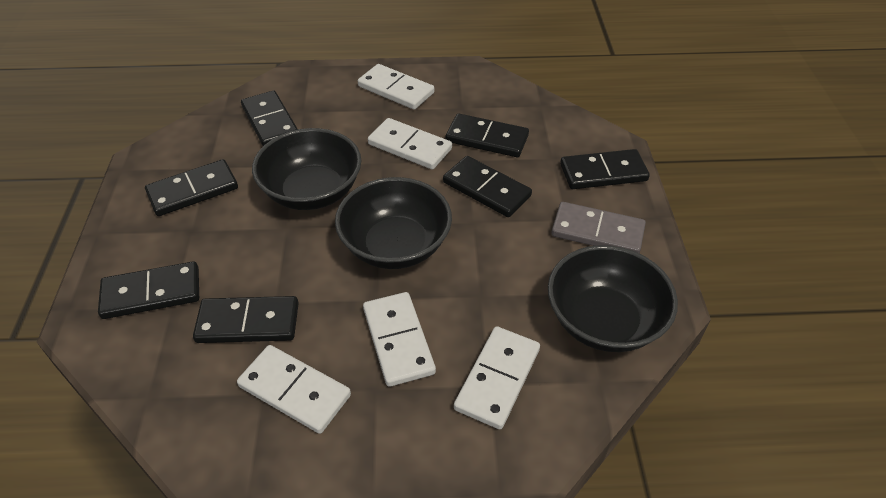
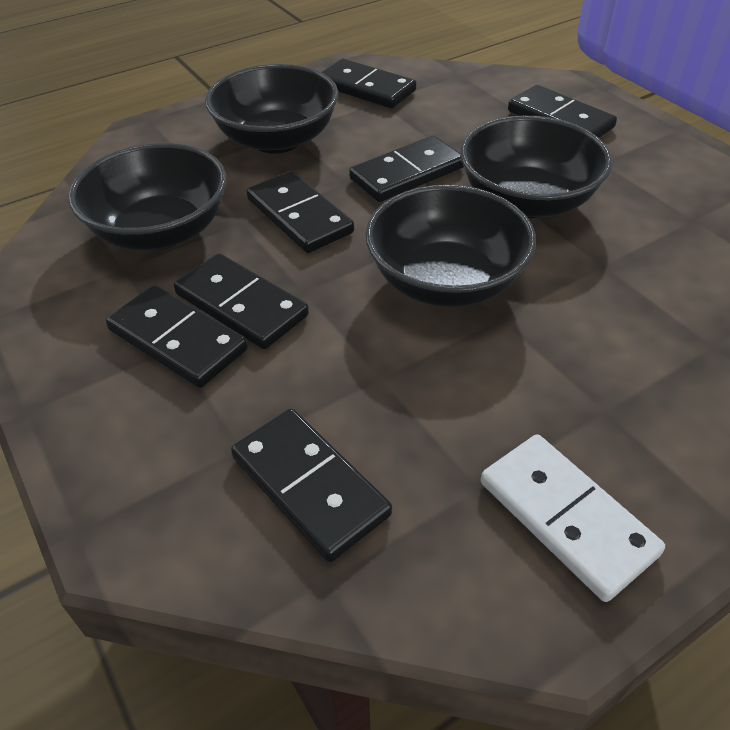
black bowl: 3 -> 4
grey domino: 1 -> 0
white domino: 5 -> 1

